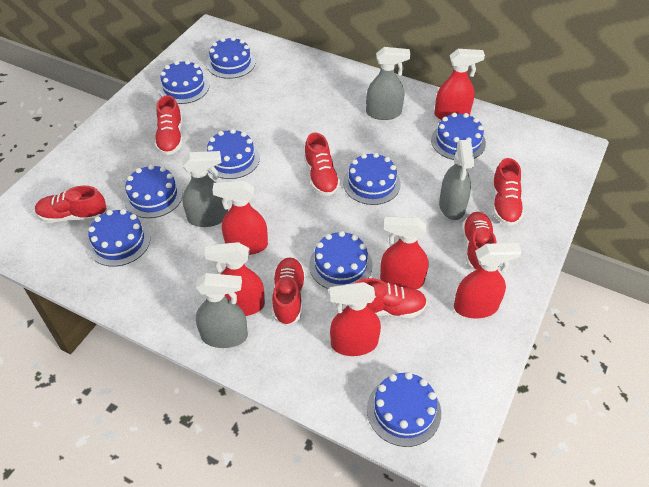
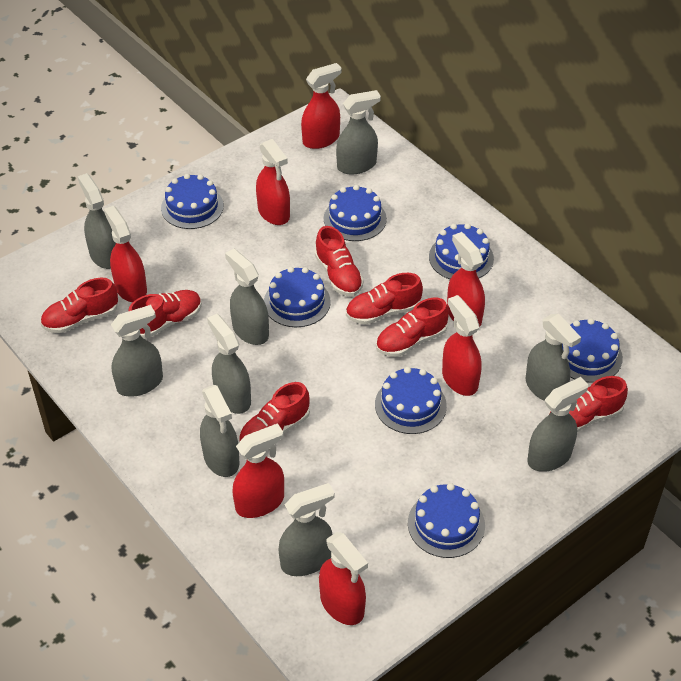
blue cake: 9 -> 7
grey spray bottle: 4 -> 9
red spray bottle: 6 -> 7

